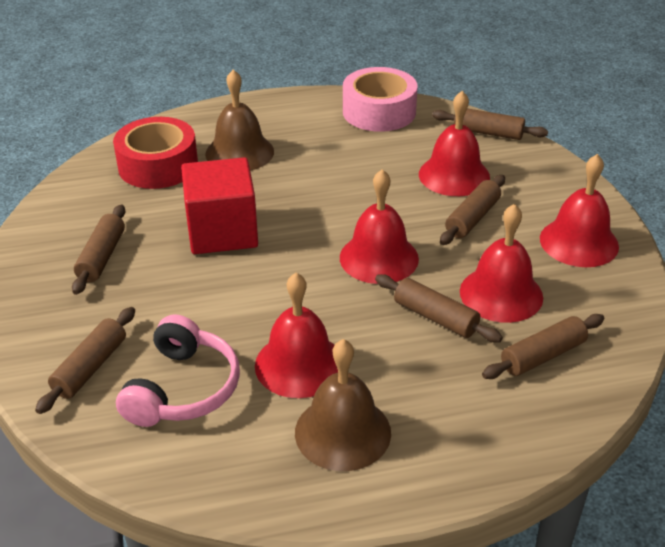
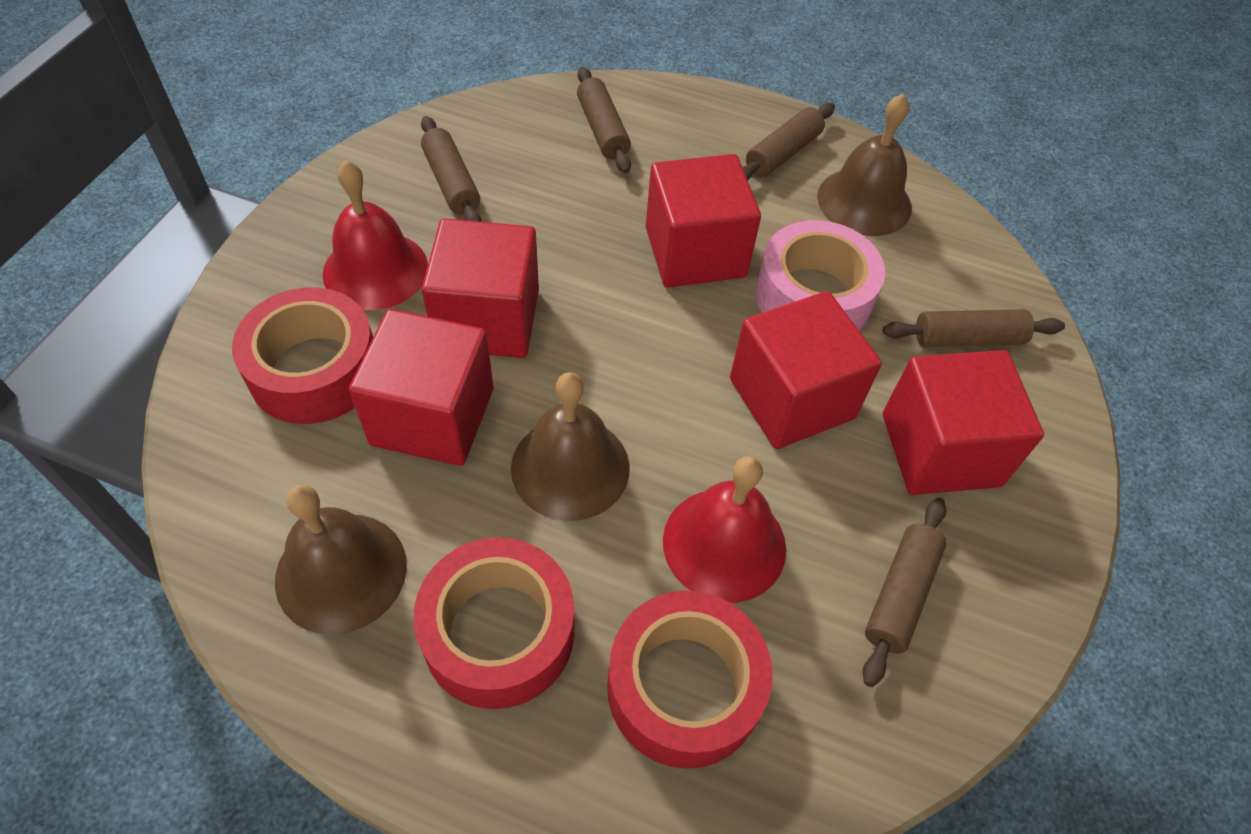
brown bell: 2 -> 3
brown rolling pin: 6 -> 5
pink headphones: 1 -> 0
red bell: 5 -> 2
red cube: 1 -> 5
red tape: 1 -> 3

